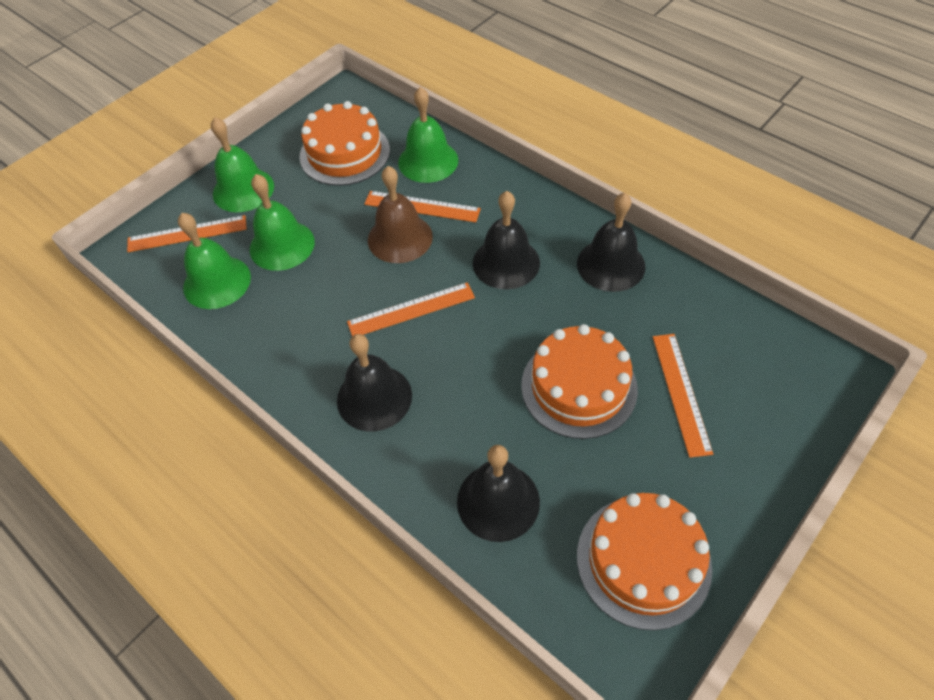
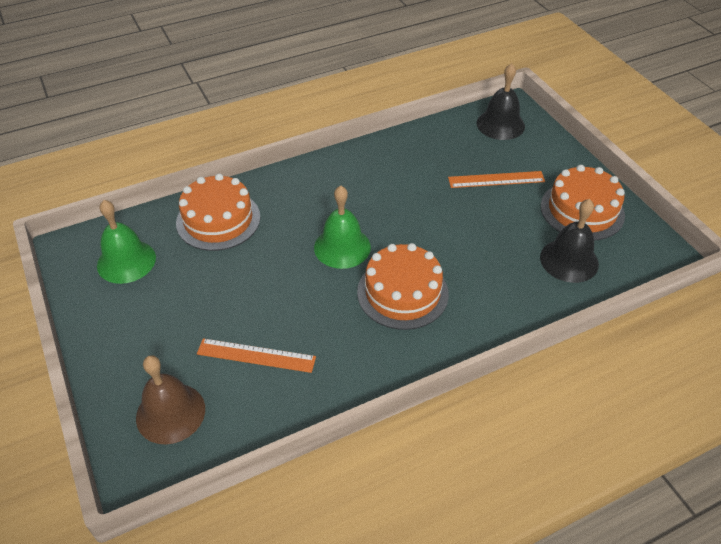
black bell: 4 -> 2
green bell: 4 -> 2
orange ruler: 4 -> 2

